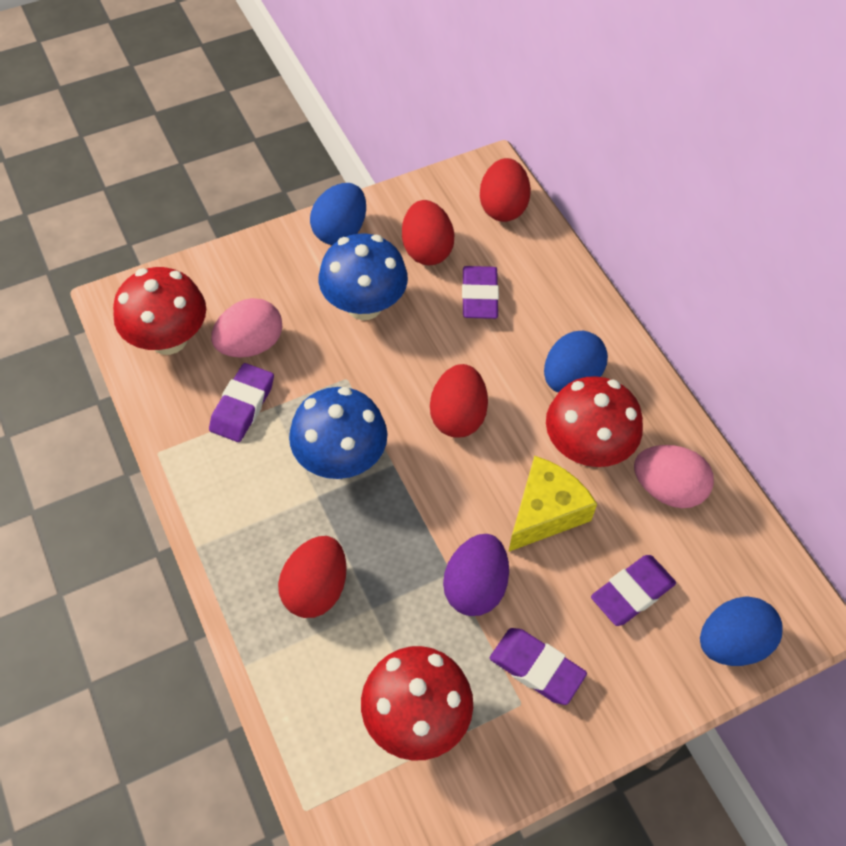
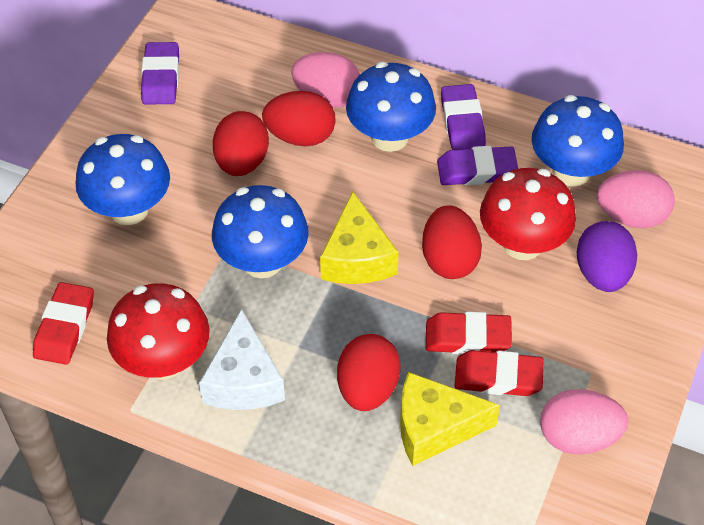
blue egg: 3 -> 0
blue mushroom: 2 -> 4
pink egg: 2 -> 3
purple eraser: 4 -> 3
red eraser: 0 -> 3
red mushroom: 3 -> 2
white cheese: 0 -> 1
yellow cheese: 1 -> 2

